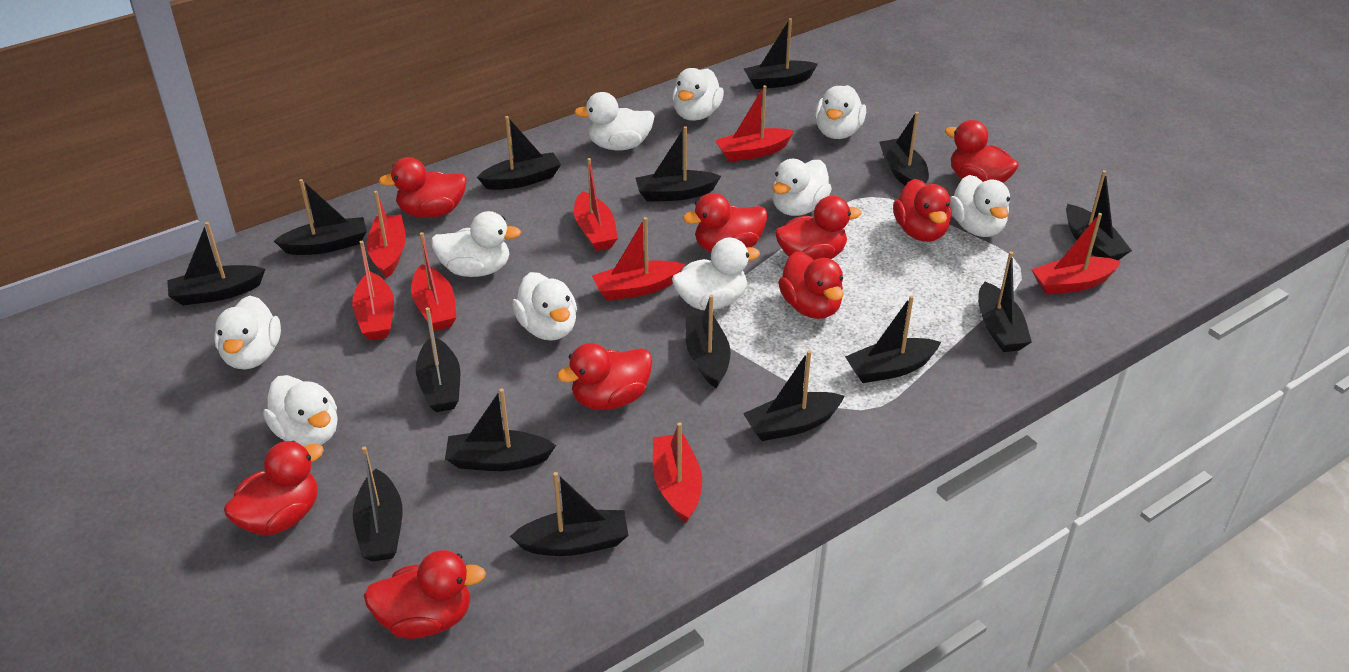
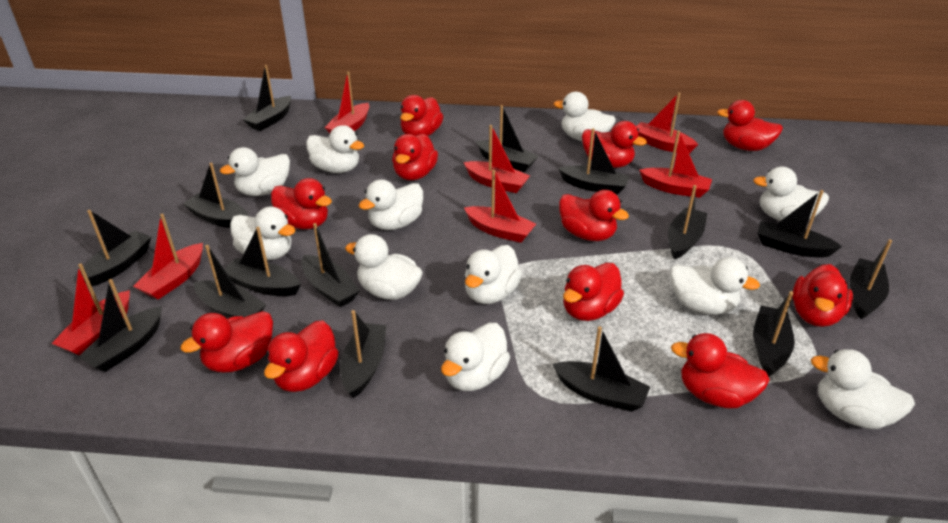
red boat: 8 -> 7
red duck: 9 -> 11
white duck: 10 -> 11

